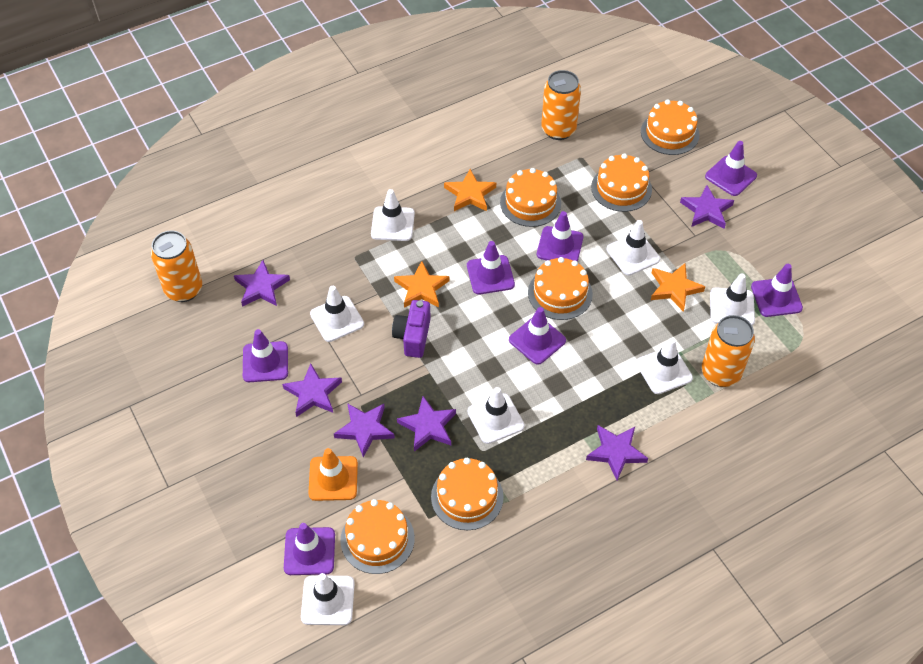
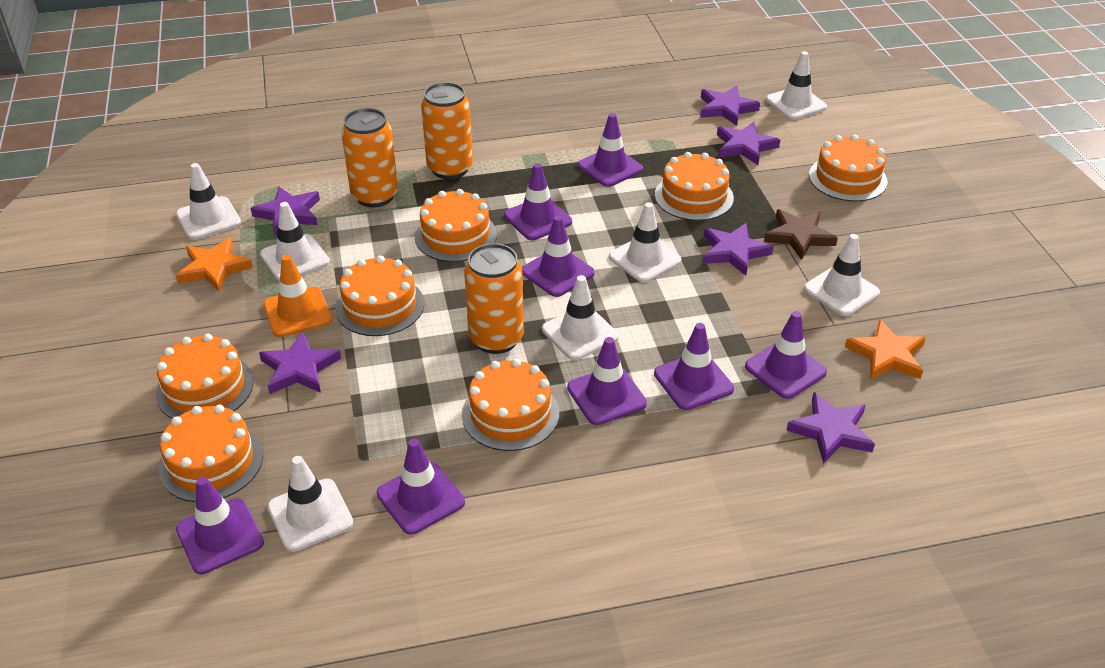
brown star: 0 -> 1
orange cake: 6 -> 7
orange star: 3 -> 2
purple camera: 1 -> 0
purple traffic cone: 7 -> 8

